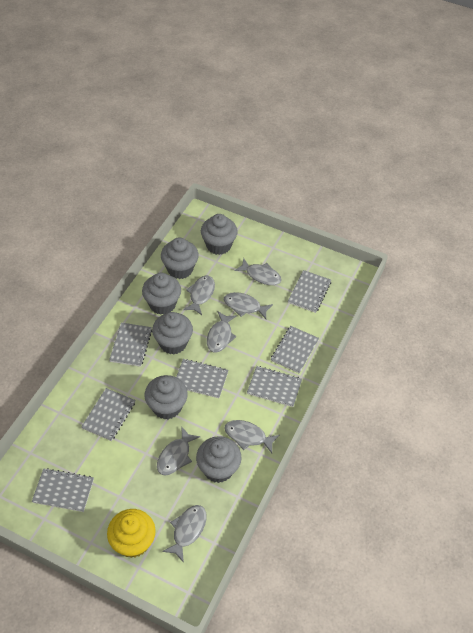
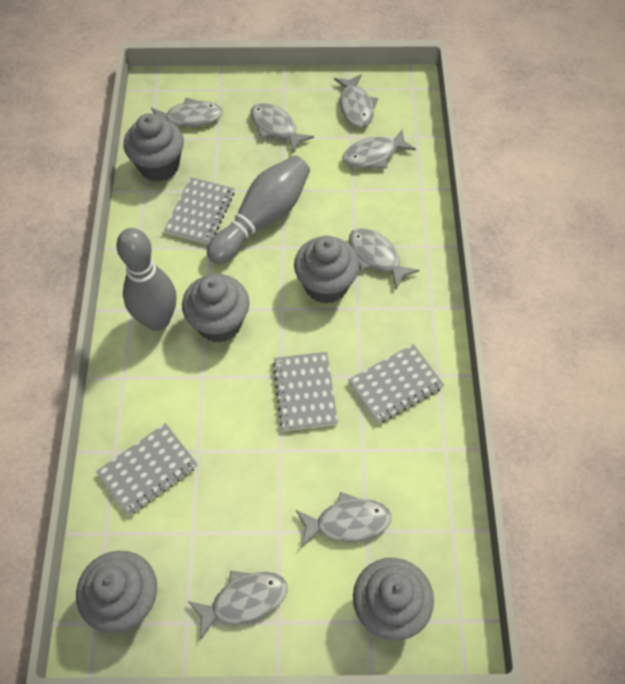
grey bowling pin: 0 -> 2
grey cupcake: 6 -> 5
grey notebook: 7 -> 4
yellow cupcake: 1 -> 0

